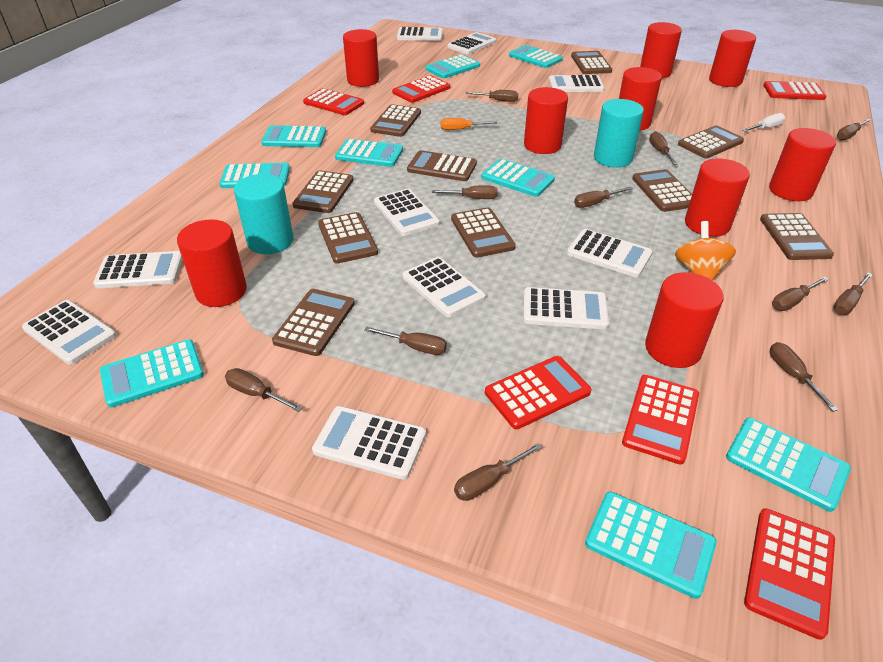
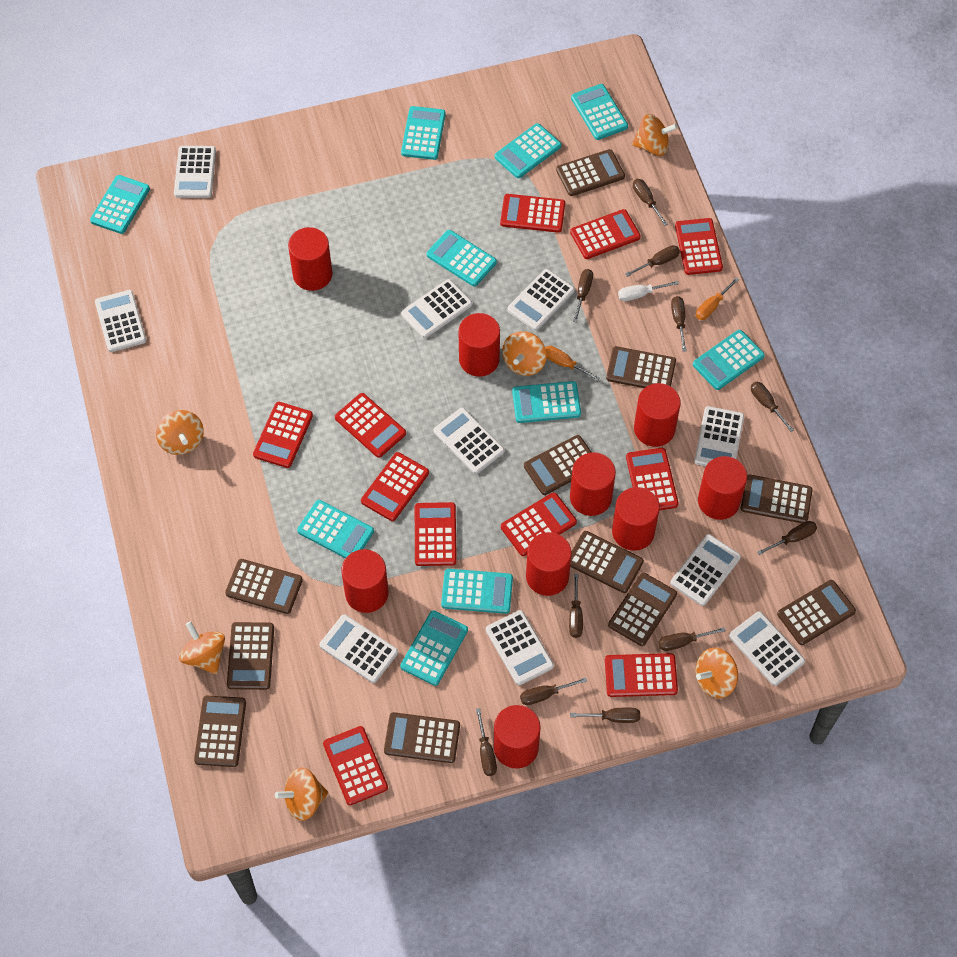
brown calculator: 10 -> 11
orange screwdriver: 1 -> 2
orange spinning top: 1 -> 6
red calculator: 6 -> 11
turquoise calculator: 9 -> 10
turquoise cylinder: 2 -> 0

